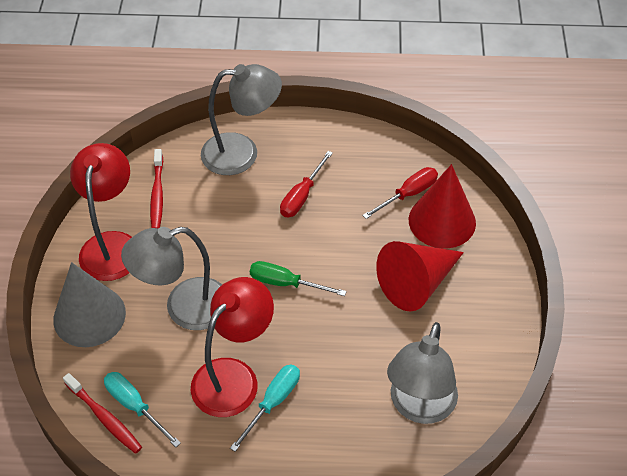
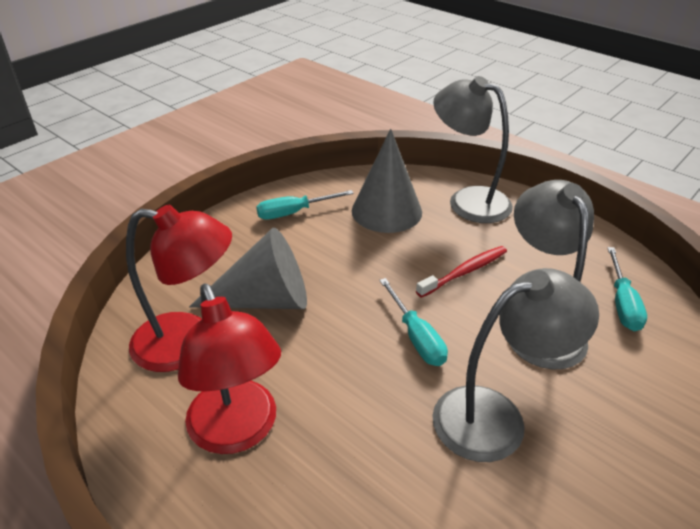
green screwdriver: 1 -> 0
grey cone: 1 -> 2
red cone: 2 -> 0
red screwdriver: 2 -> 0
red toothbrush: 2 -> 1
turquoise screwdriver: 2 -> 3

